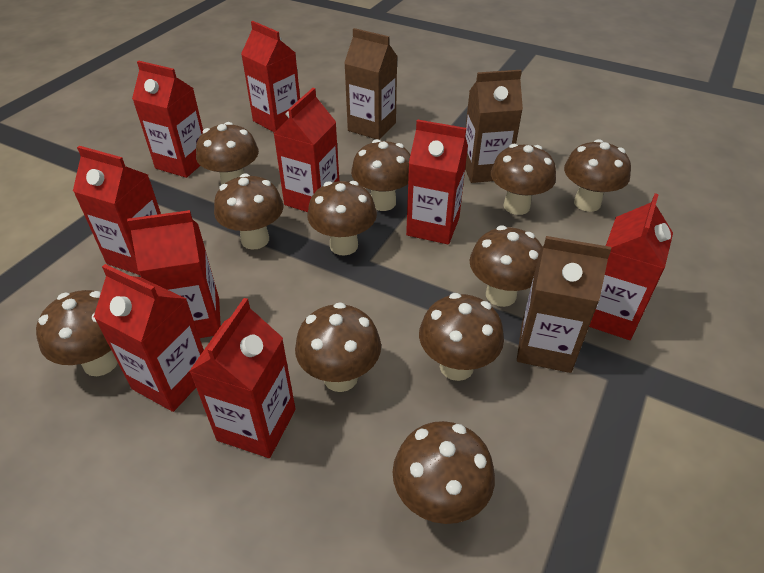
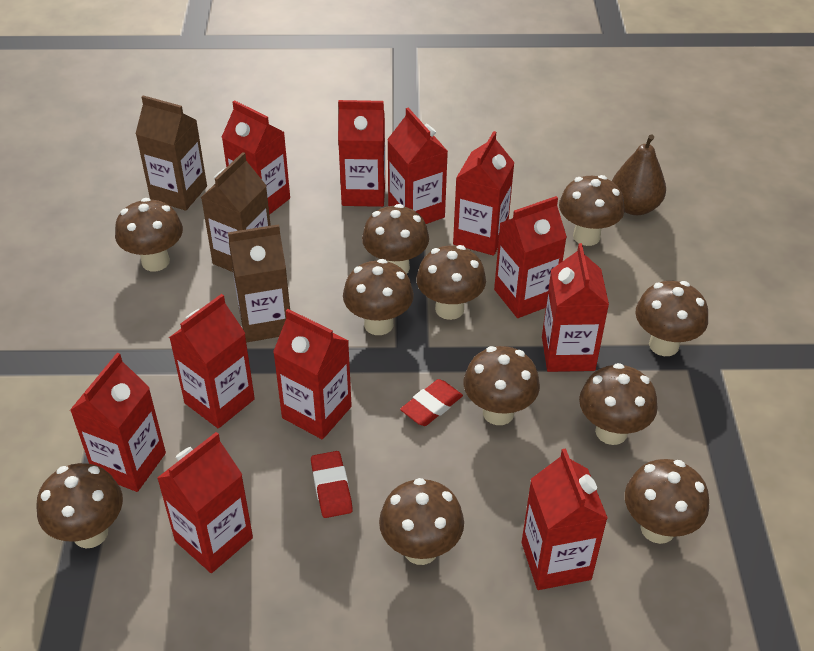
brown pear: 0 -> 1
red carton: 9 -> 11
red eraser: 0 -> 2

